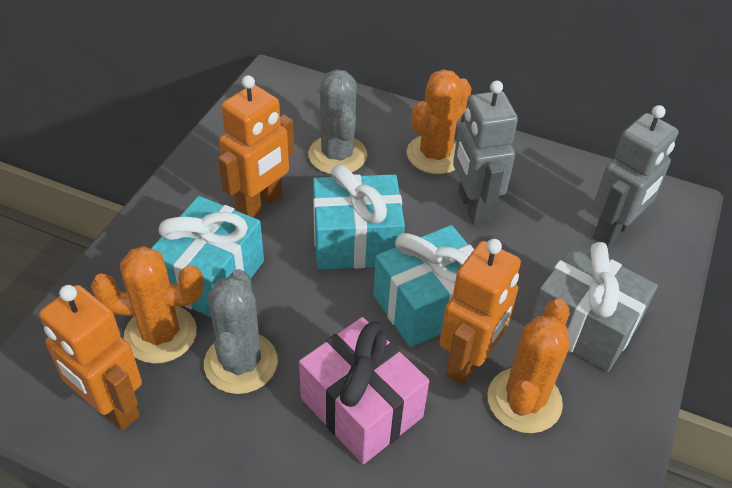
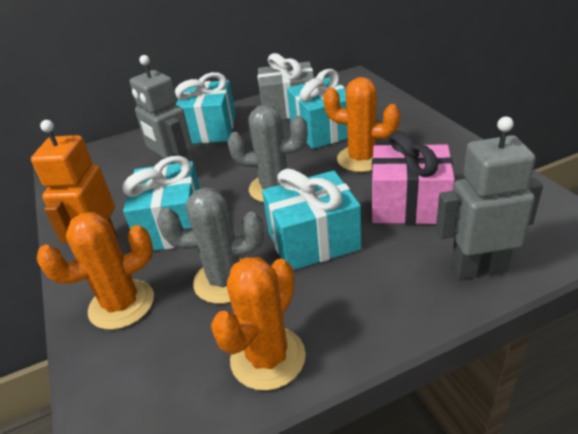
orange robot: 3 -> 1
turquoise gift: 3 -> 4

